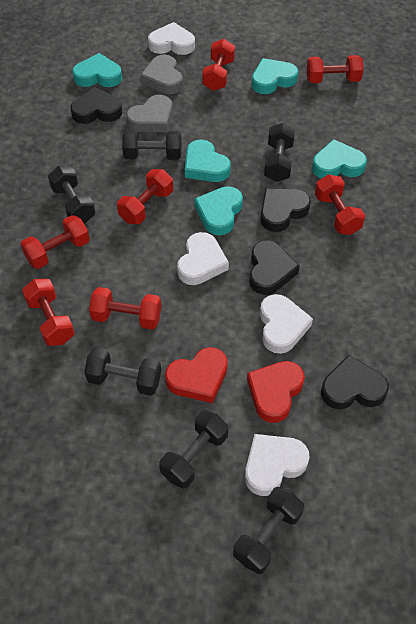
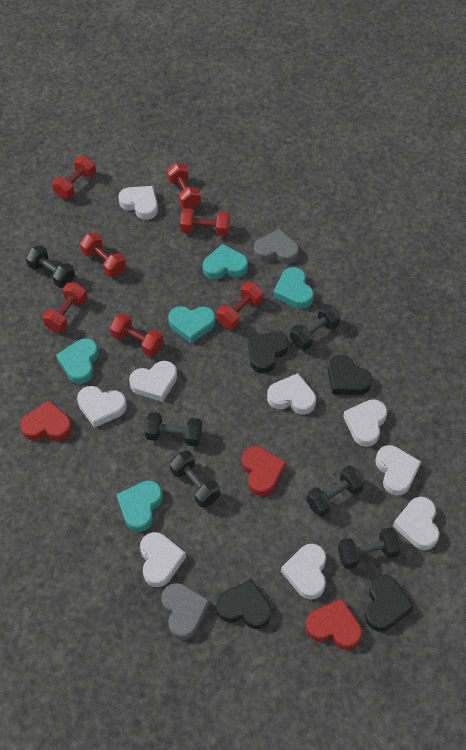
red heart: 2 -> 3
white heart: 4 -> 9

